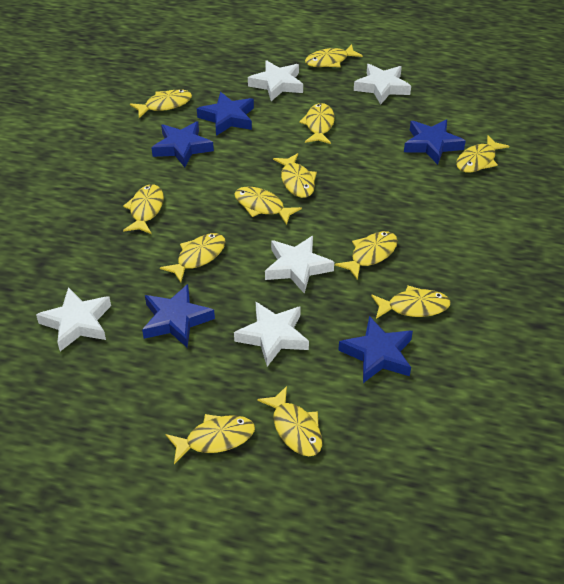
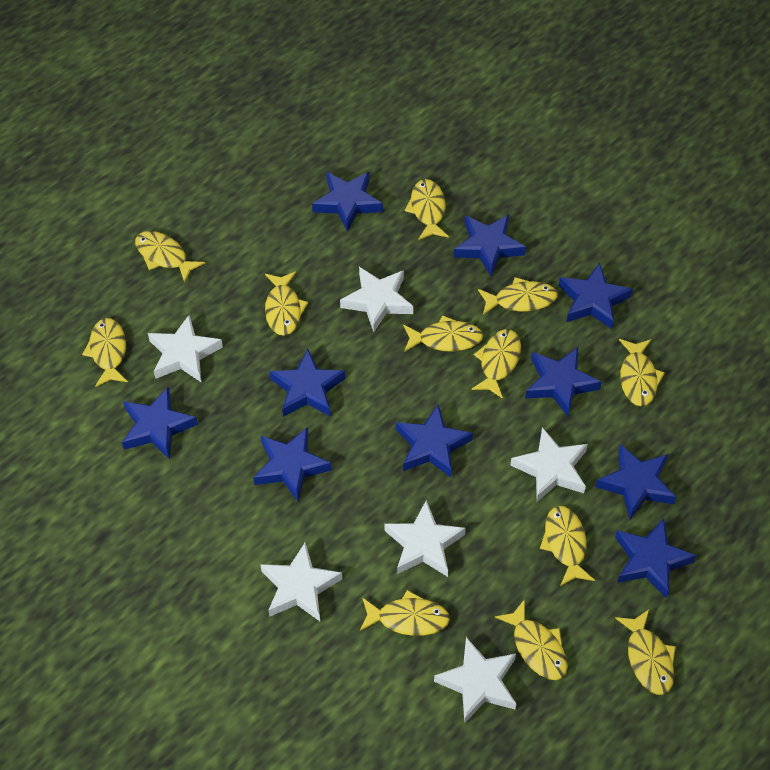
blue star: 5 -> 10
white star: 5 -> 6

